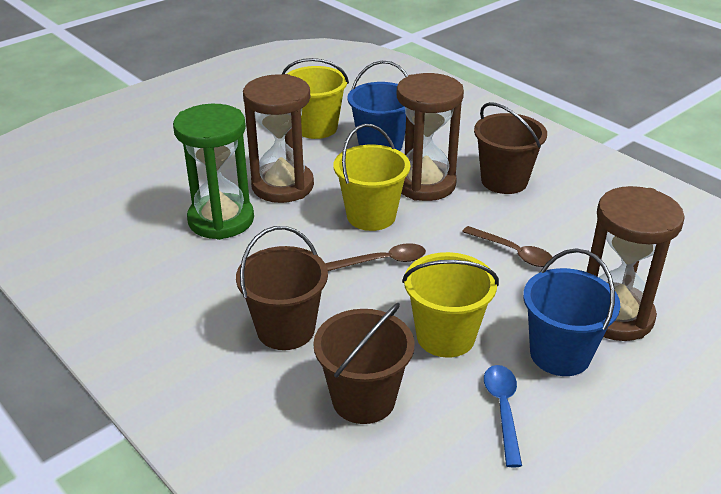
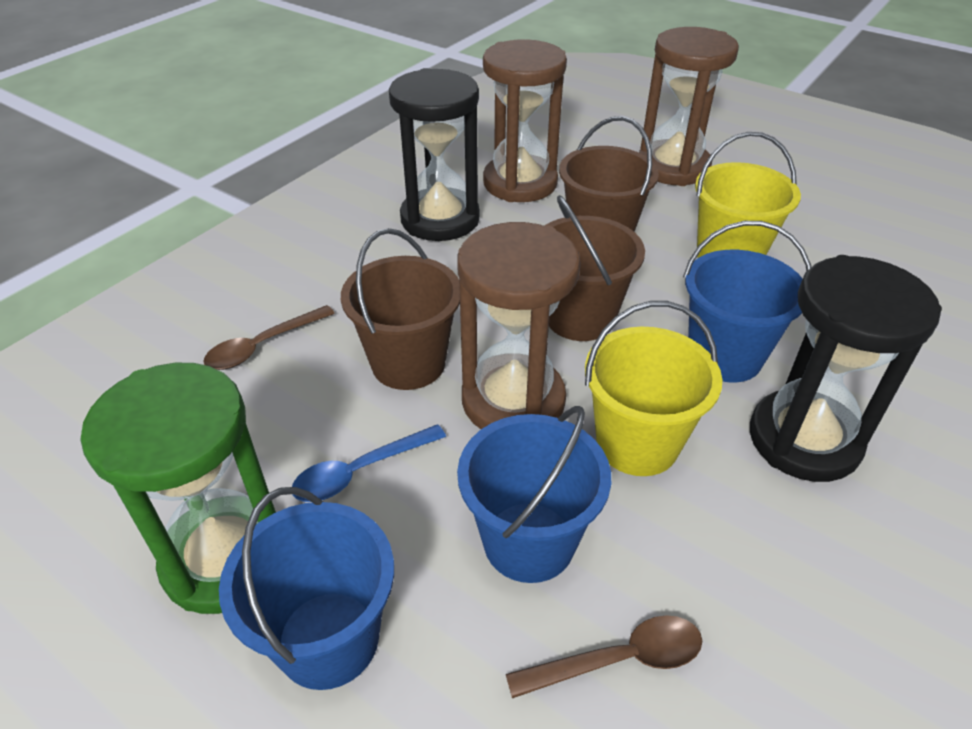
black hourglass: 0 -> 2
blue bucket: 2 -> 3
yellow bucket: 3 -> 2

